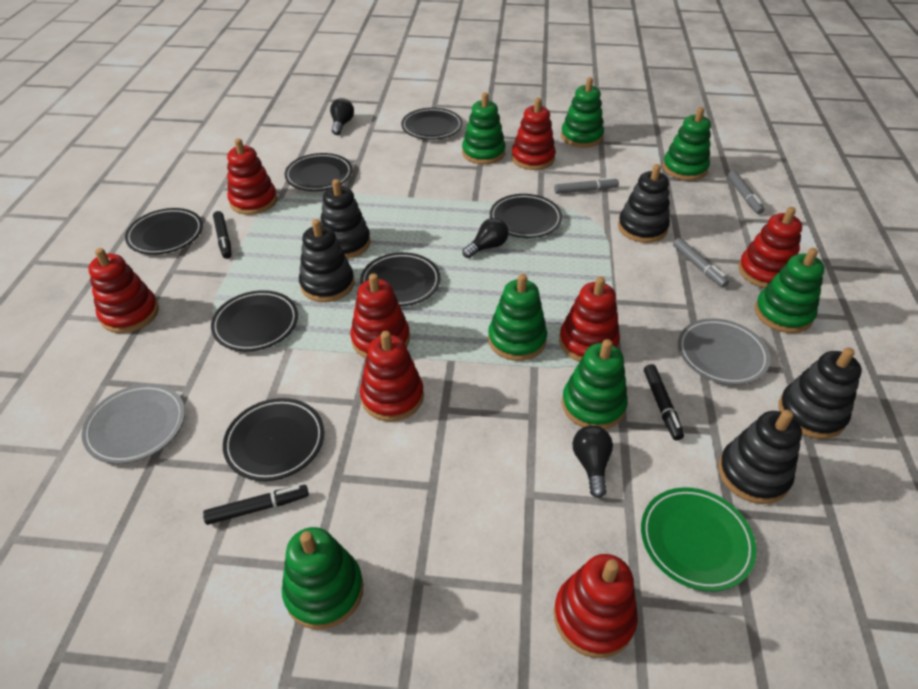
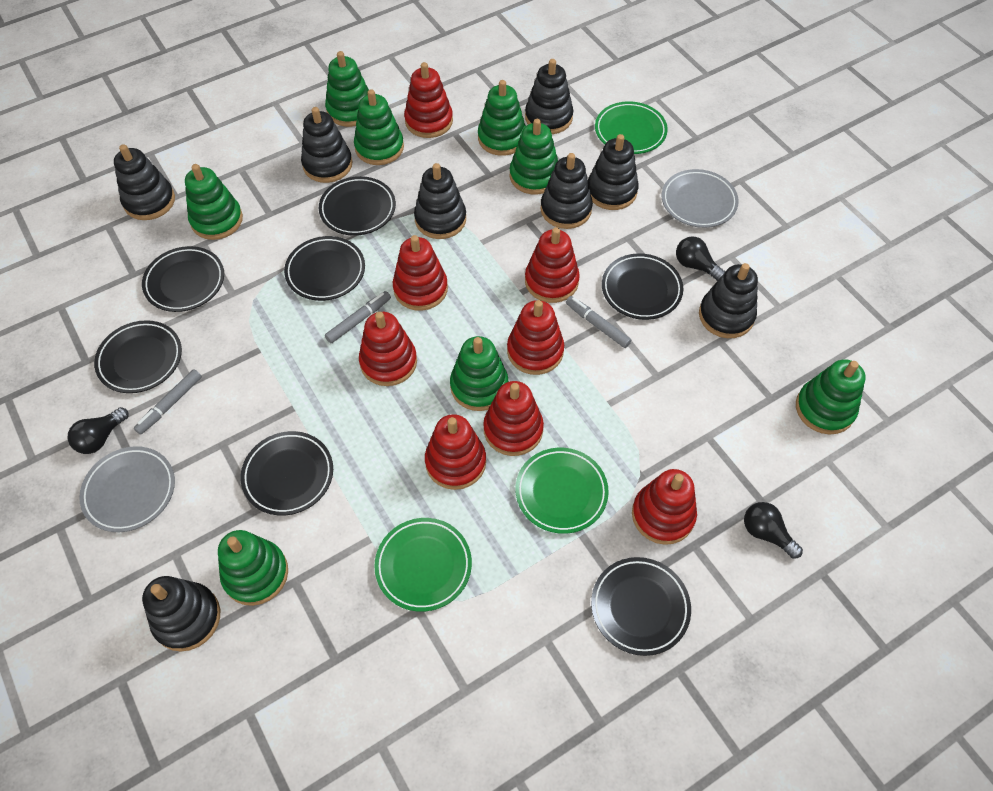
black marker: 3 -> 0
black stacking toy: 5 -> 8
green plate: 1 -> 3
green stacking toy: 7 -> 8

